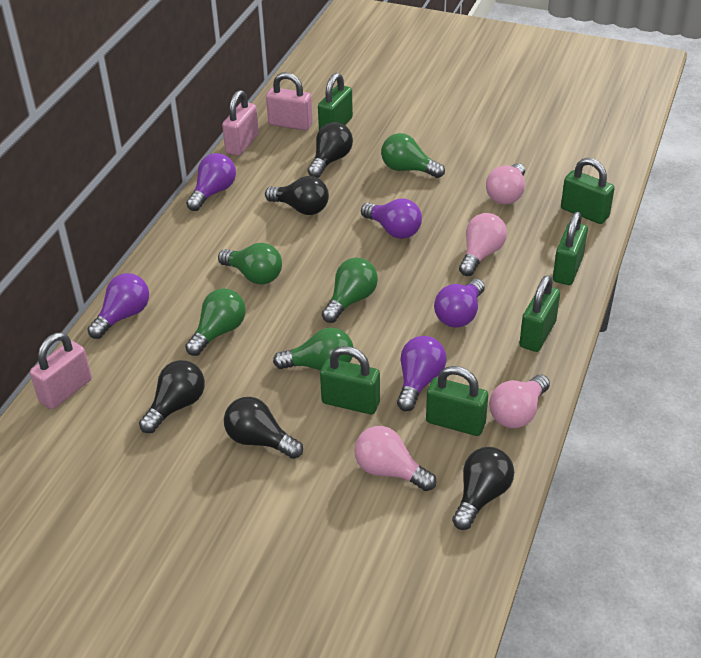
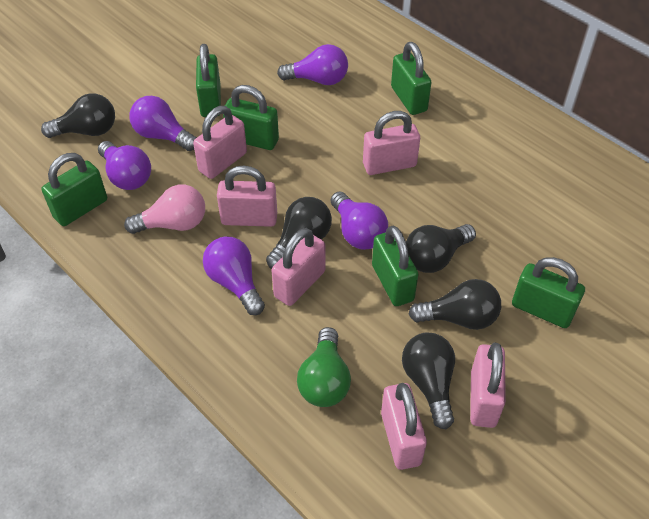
green light bulb: 5 -> 1
pink light bulb: 4 -> 1
pink padlock: 3 -> 6

